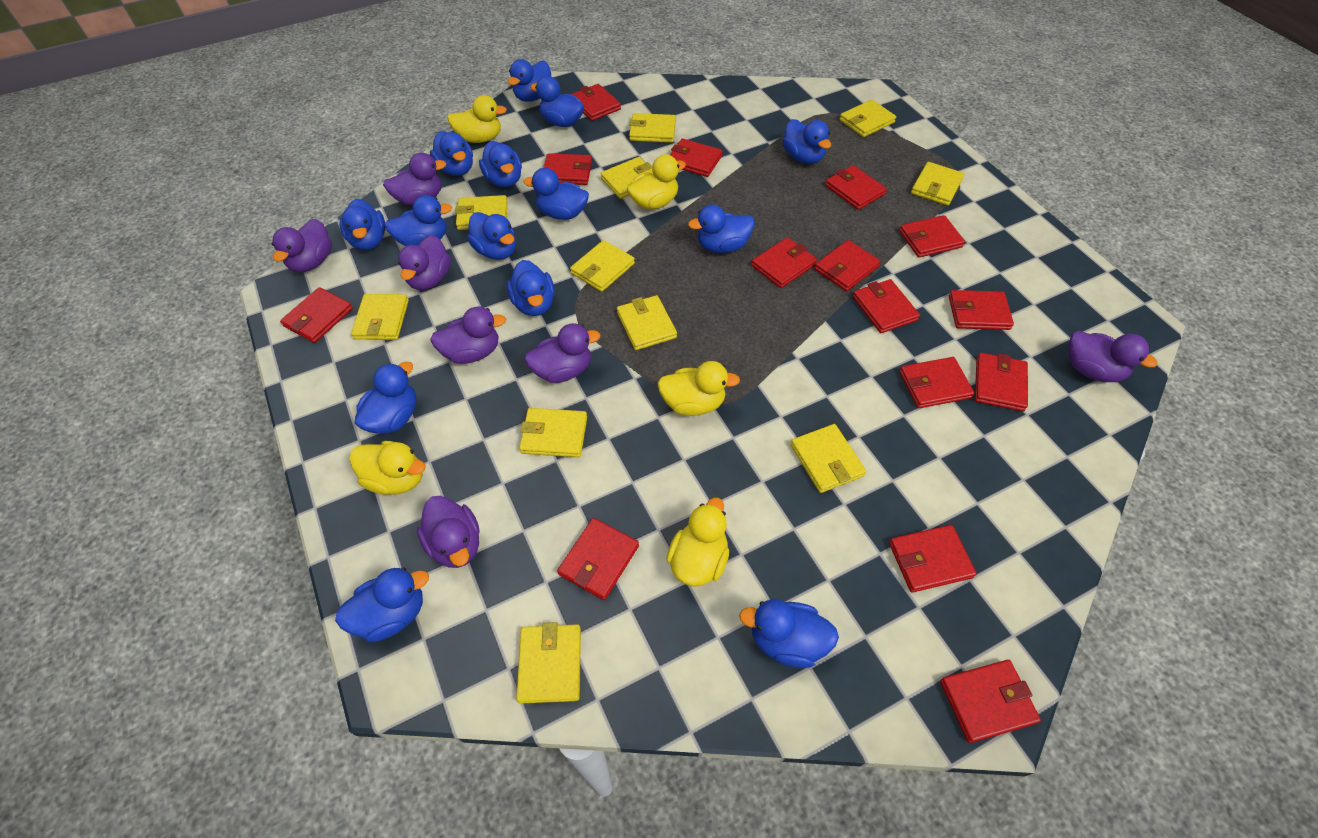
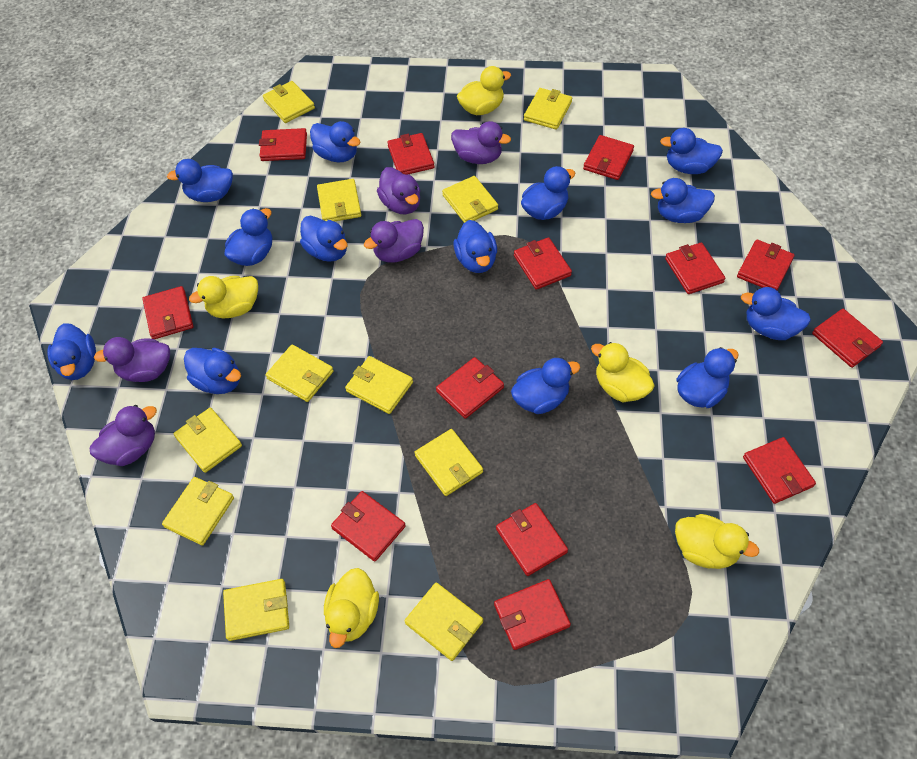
blue duck: 14 -> 13
purple duck: 7 -> 5
red wallet: 15 -> 13

